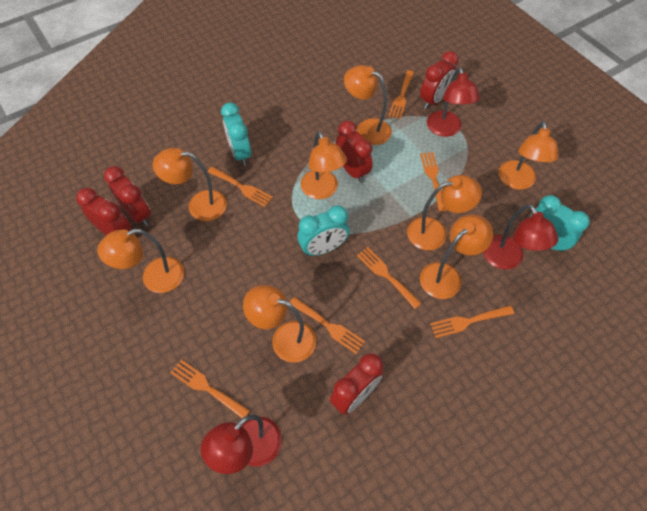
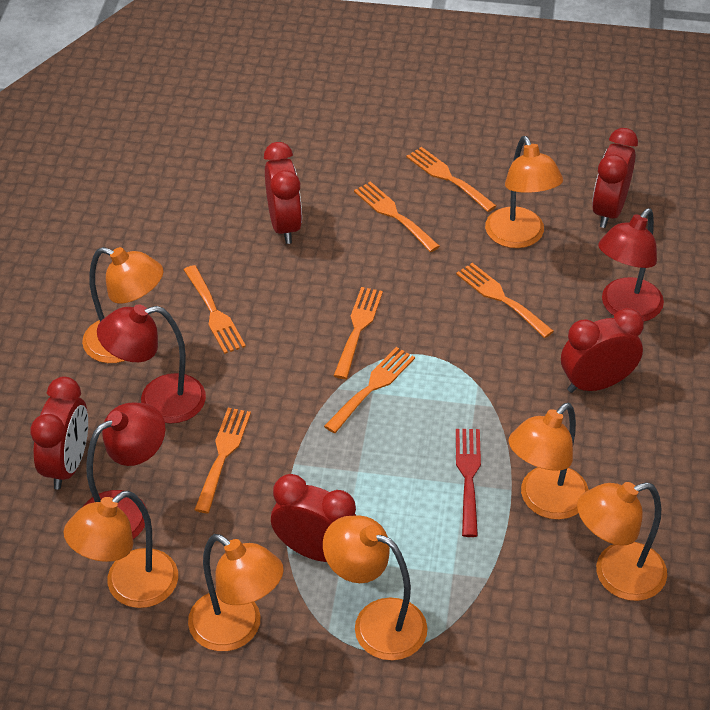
orange lamp: 8 -> 7
red fork: 0 -> 1
turquoise clock: 3 -> 0

